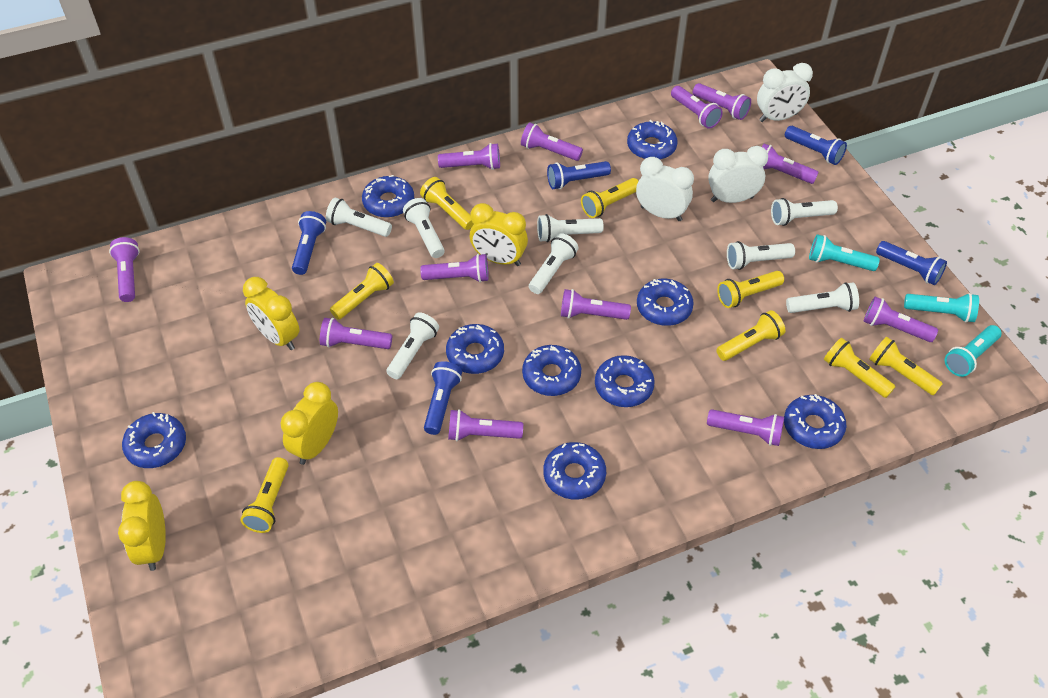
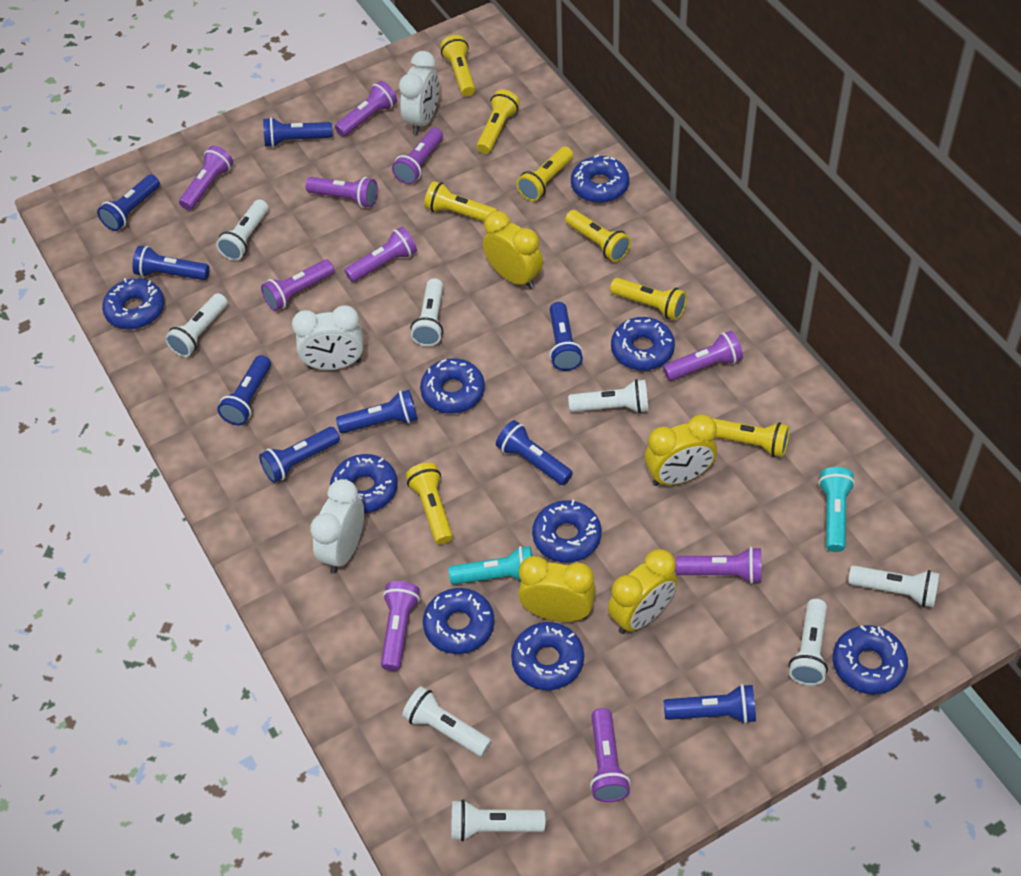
blue flashlight: 5 -> 9
purple flashlight: 12 -> 10
turquoise flashlight: 3 -> 2

